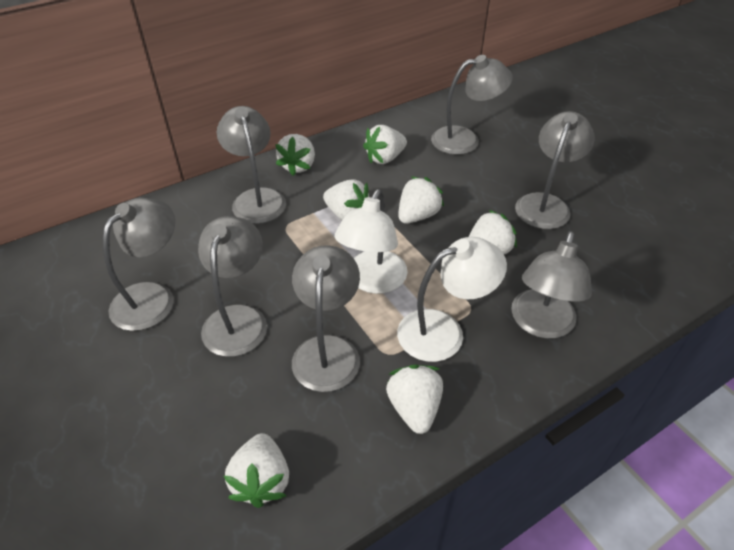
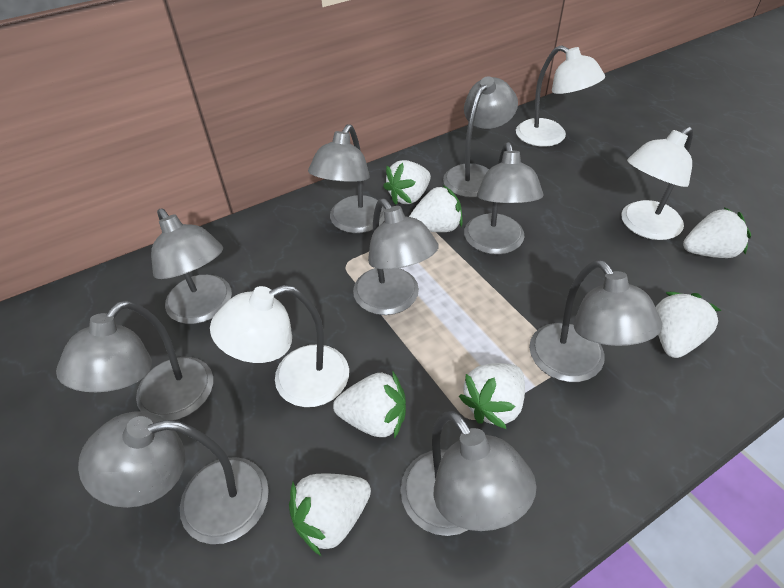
grey lamp: 7 -> 9
white lamp: 2 -> 3

